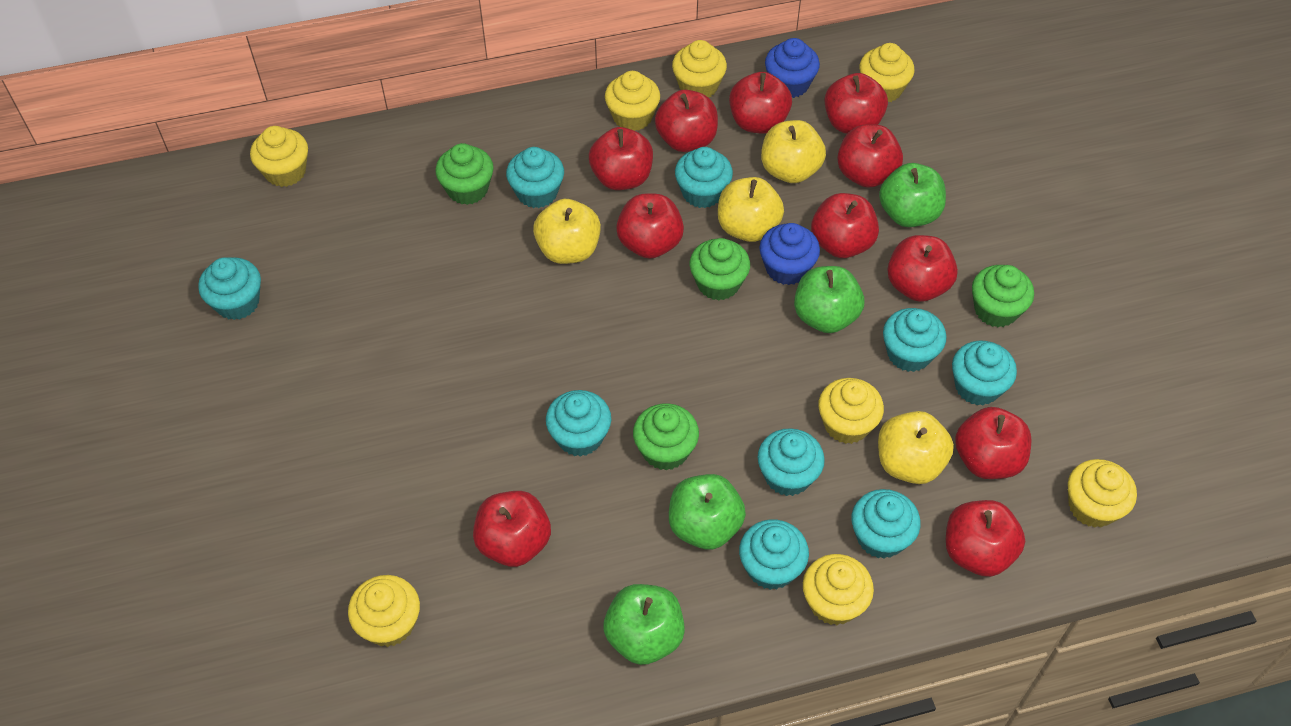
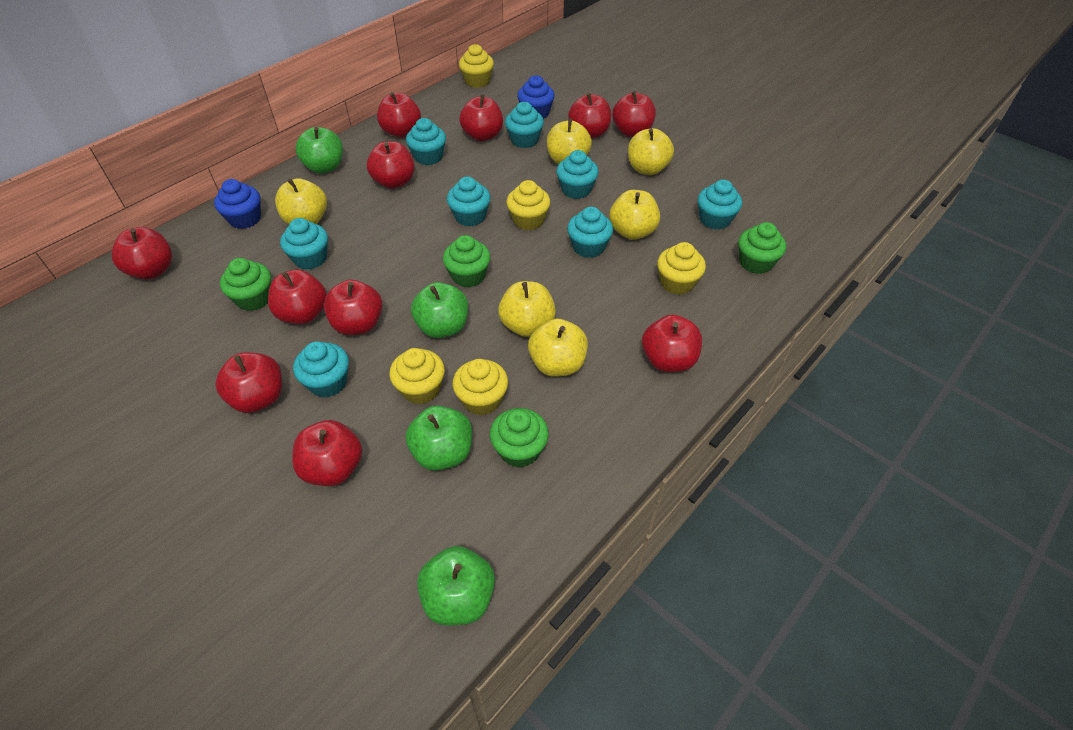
turquoise cupcake: 9 -> 8
yellow apple: 4 -> 6
yellow cupcake: 8 -> 5

